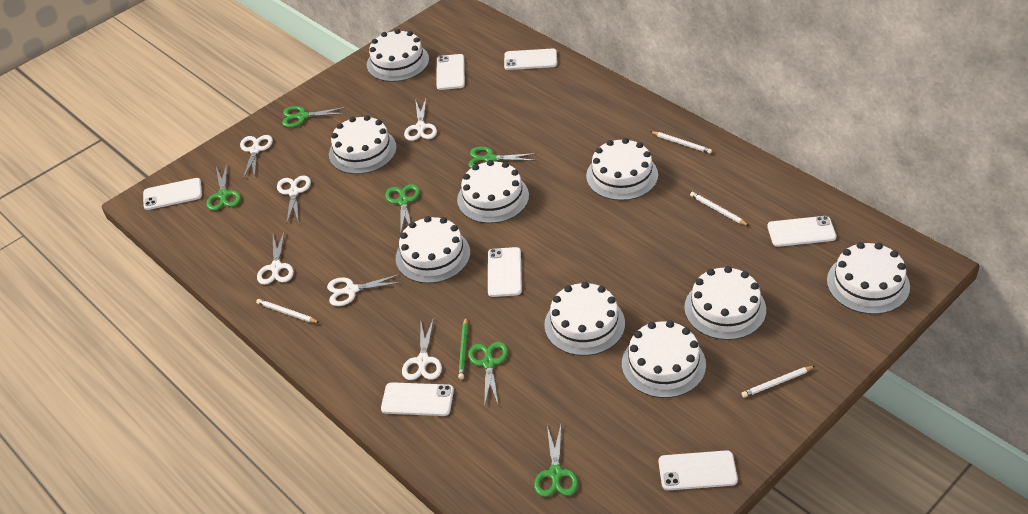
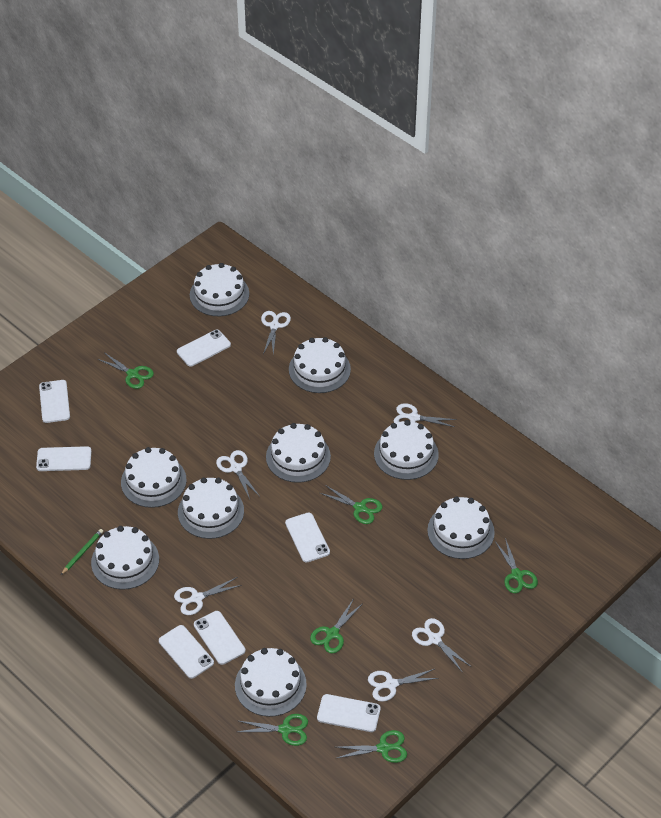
white pencil: 4 -> 0

